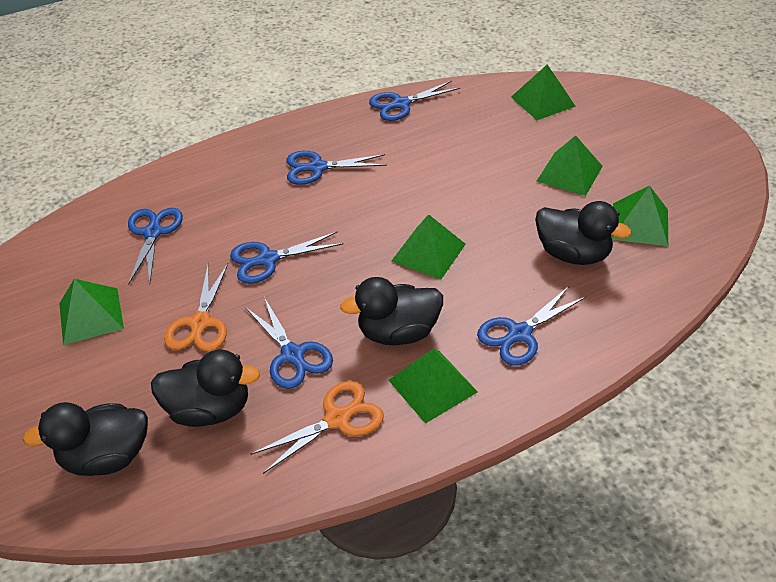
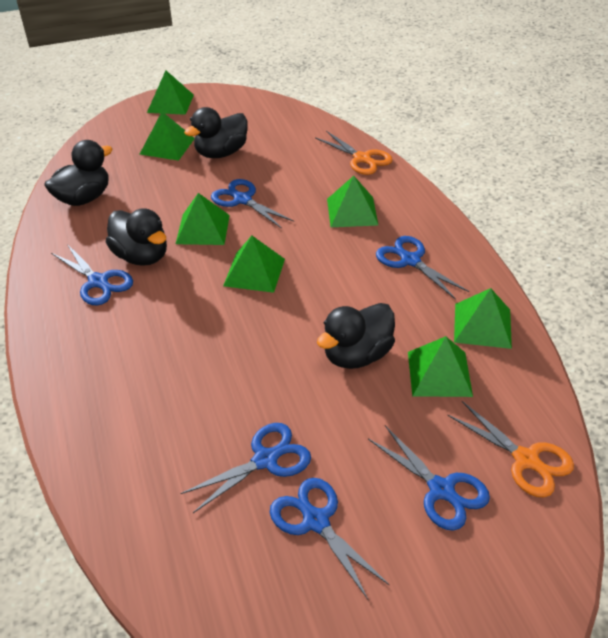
green pyramid: 6 -> 7

